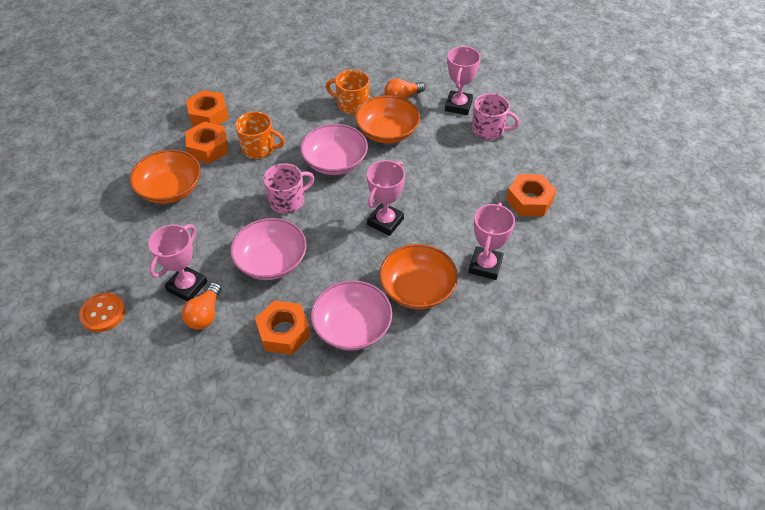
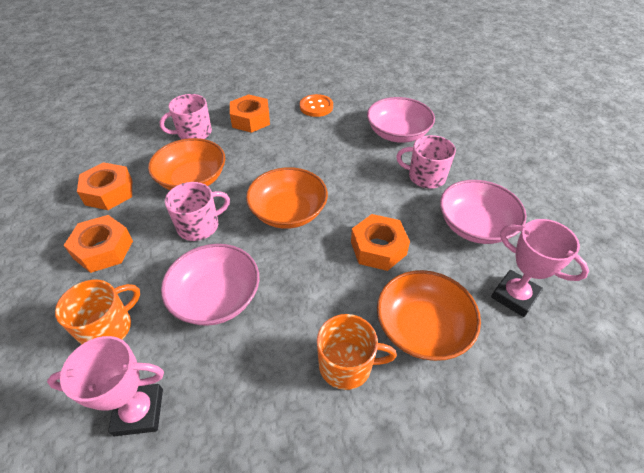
orange light bulb: 2 -> 0
pink mug: 2 -> 3
pink trophy: 4 -> 2

